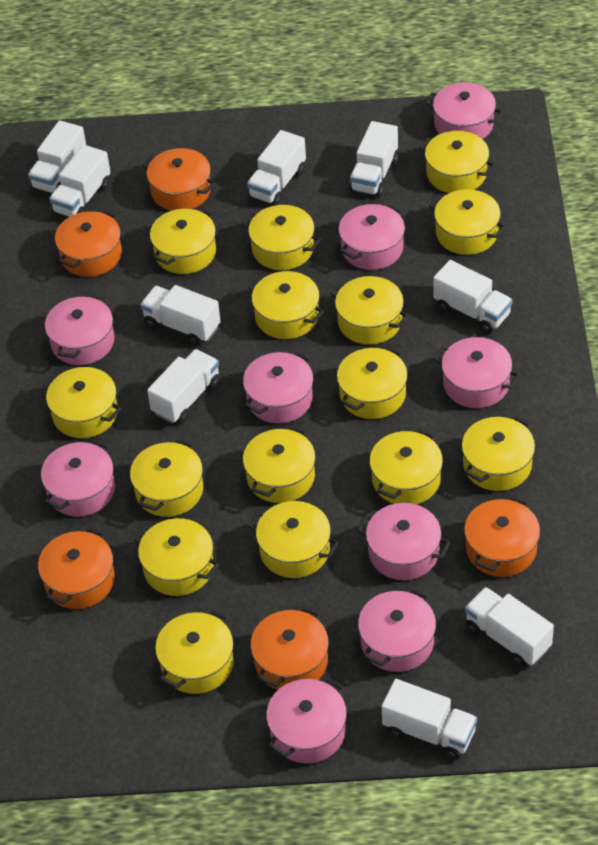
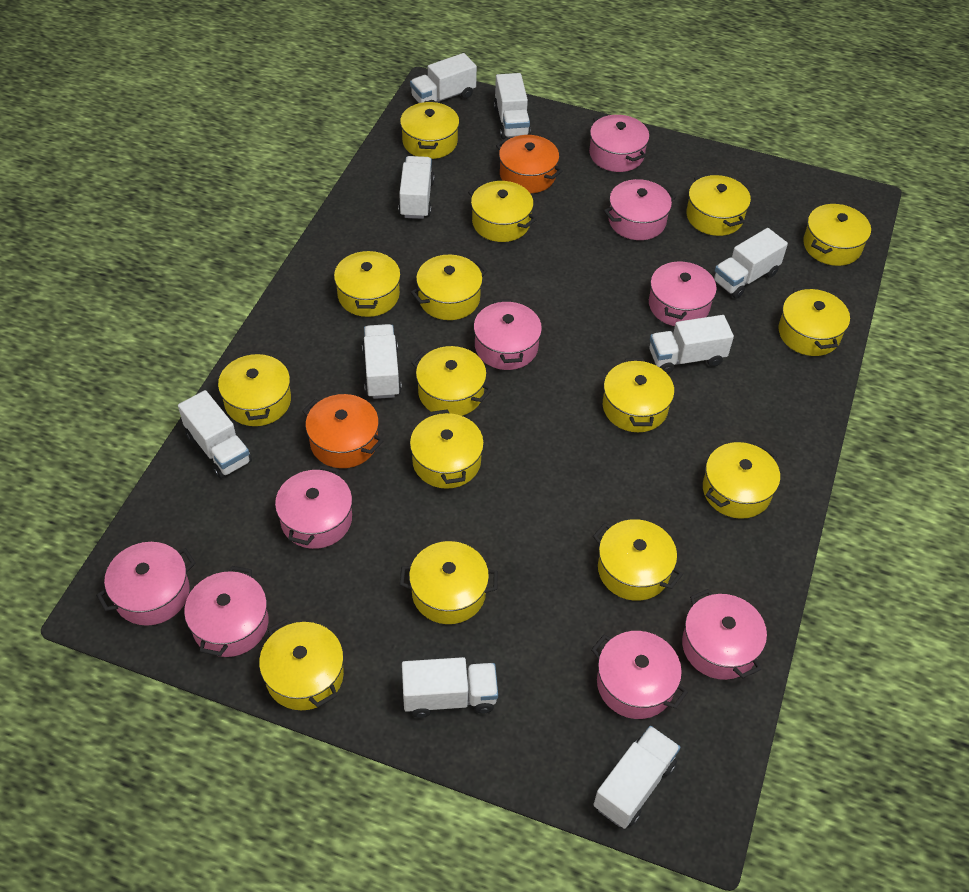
orange pot: 5 -> 2

